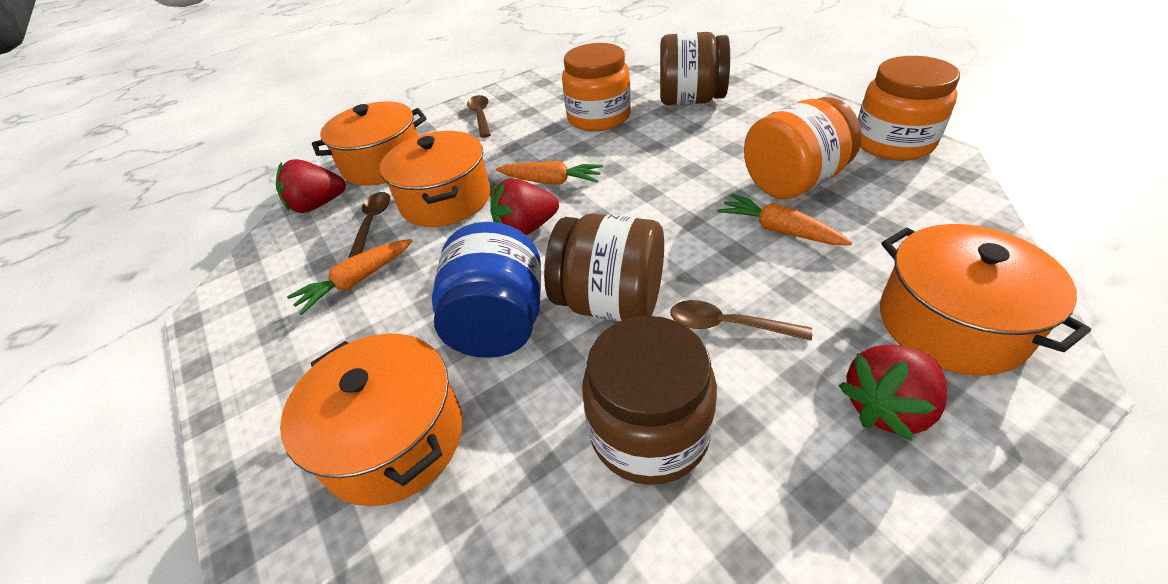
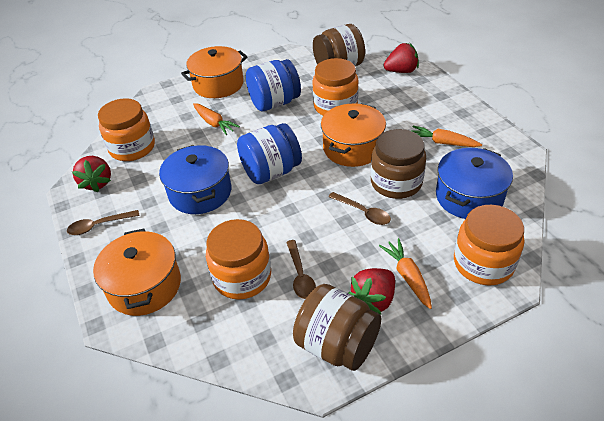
blue jar: 1 -> 2
blue pot: 0 -> 2
orange jar: 3 -> 4
orange pot: 4 -> 3

